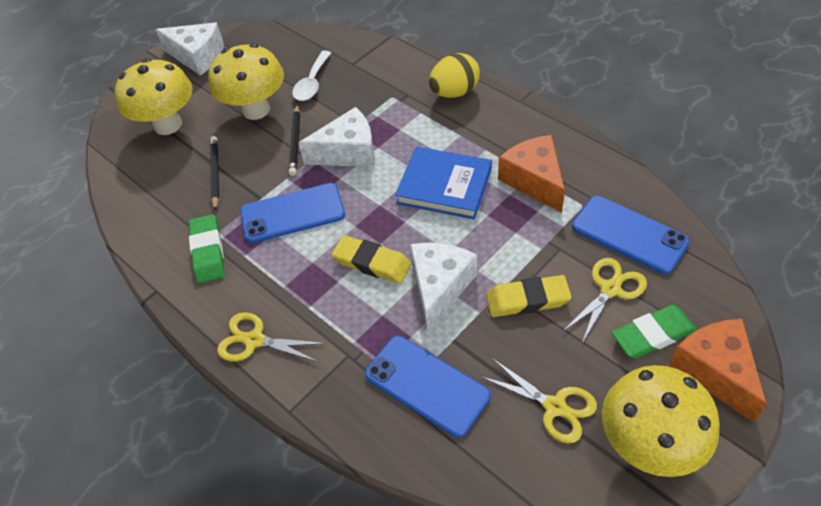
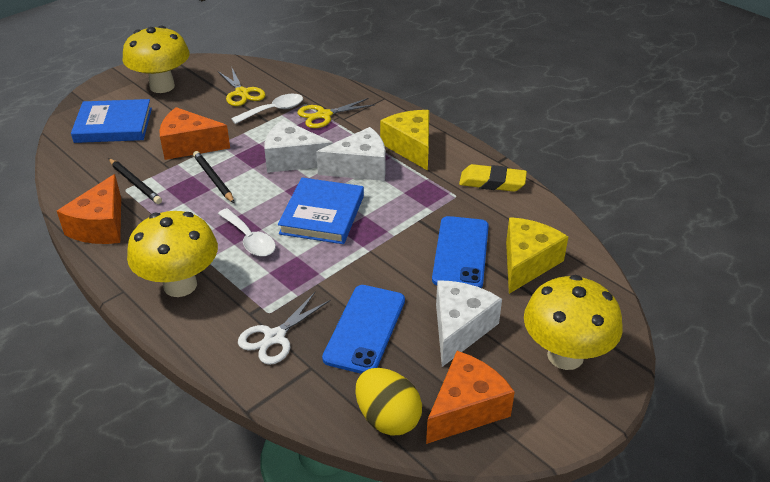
blue book: 1 -> 2
blue phone: 3 -> 2
green eraser: 2 -> 0
orange cheese: 2 -> 3
white scissors: 0 -> 1
white spoon: 1 -> 2
yellow cheese: 0 -> 2
yellow eraser: 2 -> 1
yellow scissors: 3 -> 2

